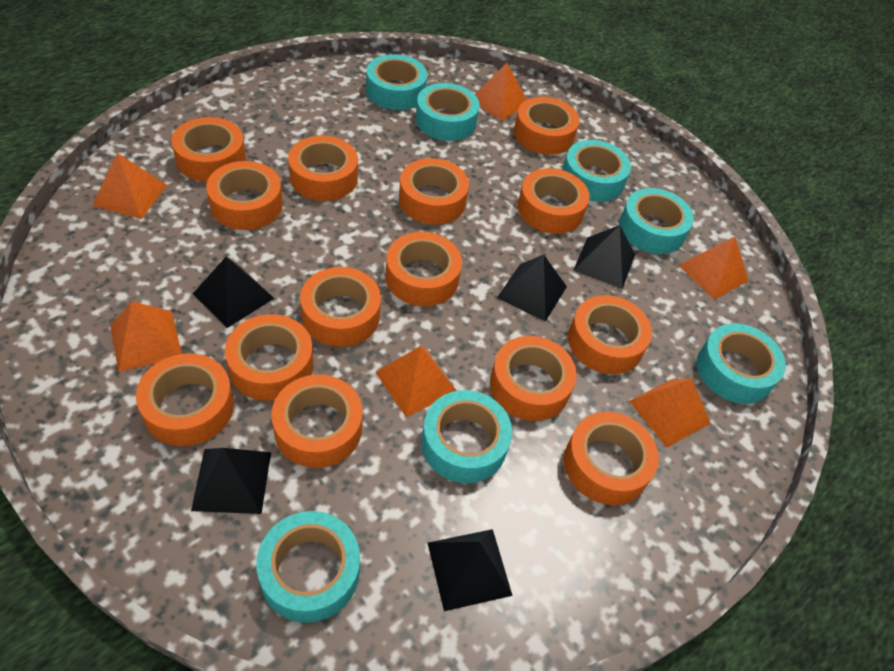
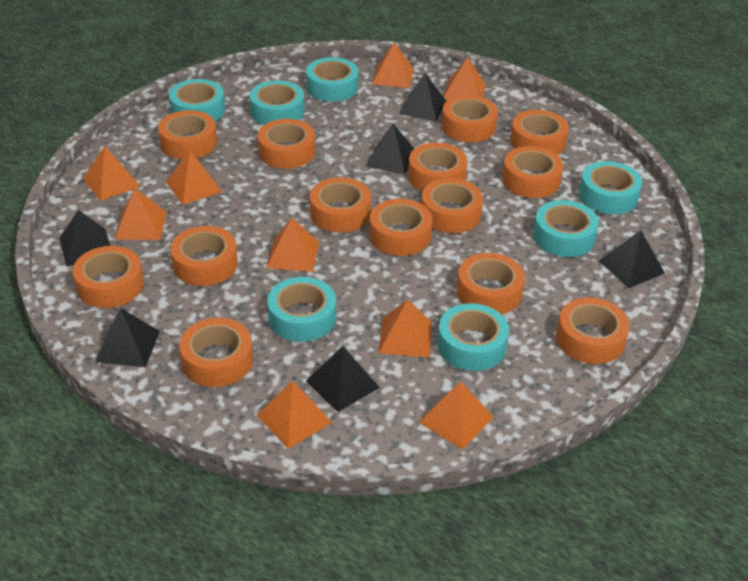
black pyramid: 5 -> 6
orange pyramid: 6 -> 9

